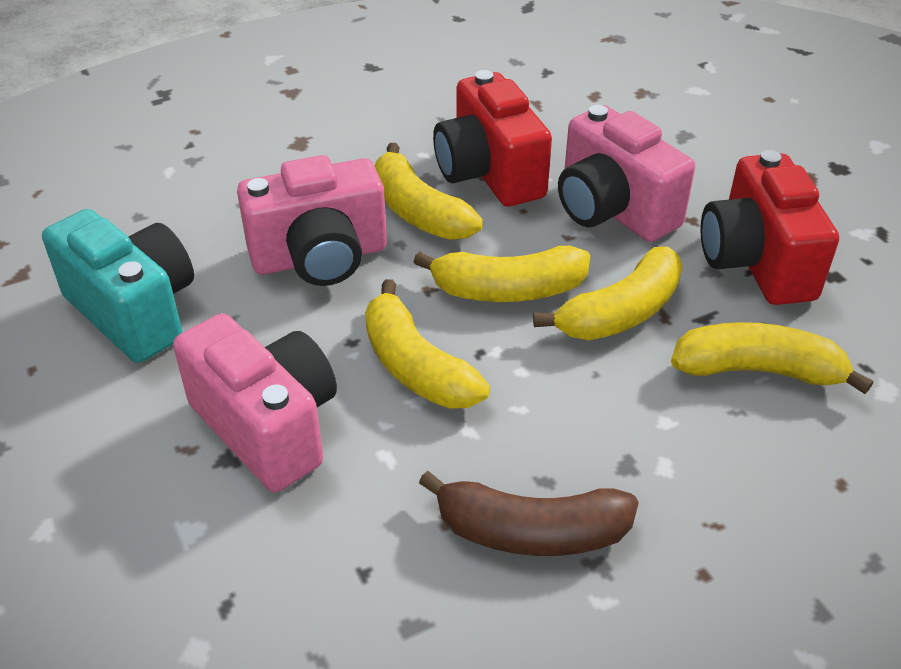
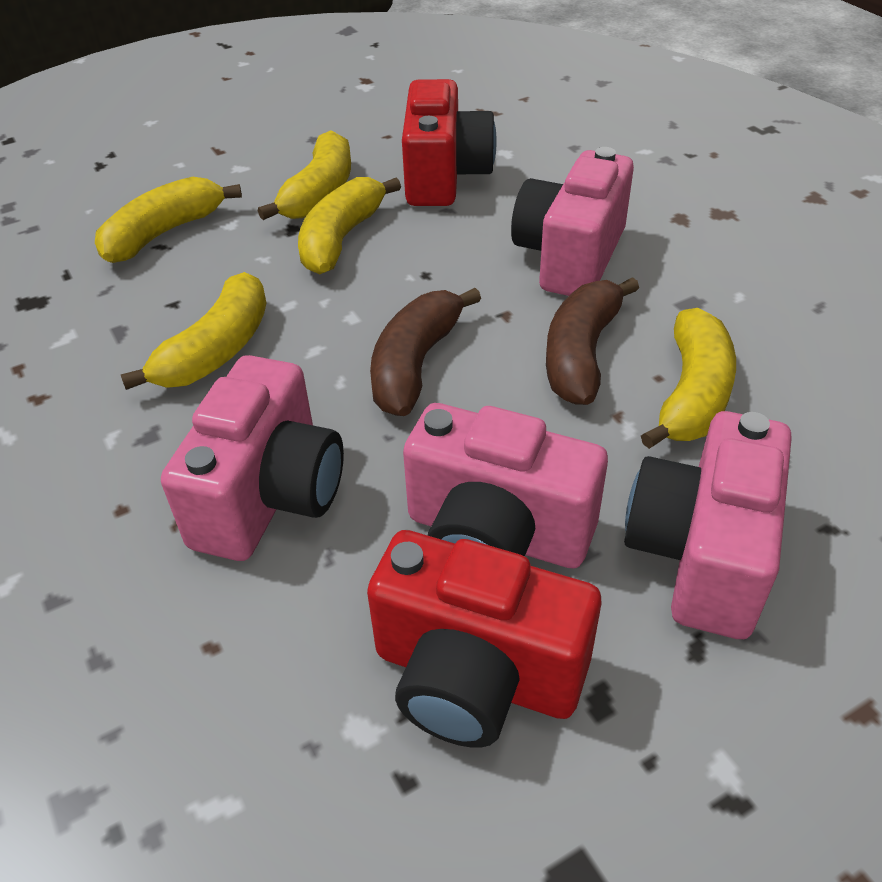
brown banana: 1 -> 2
pink camera: 3 -> 4
turquoise camera: 1 -> 0

